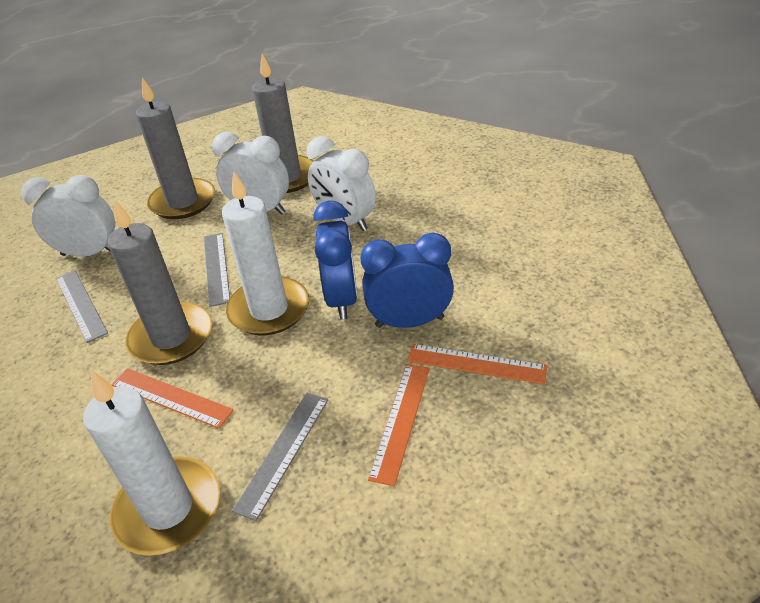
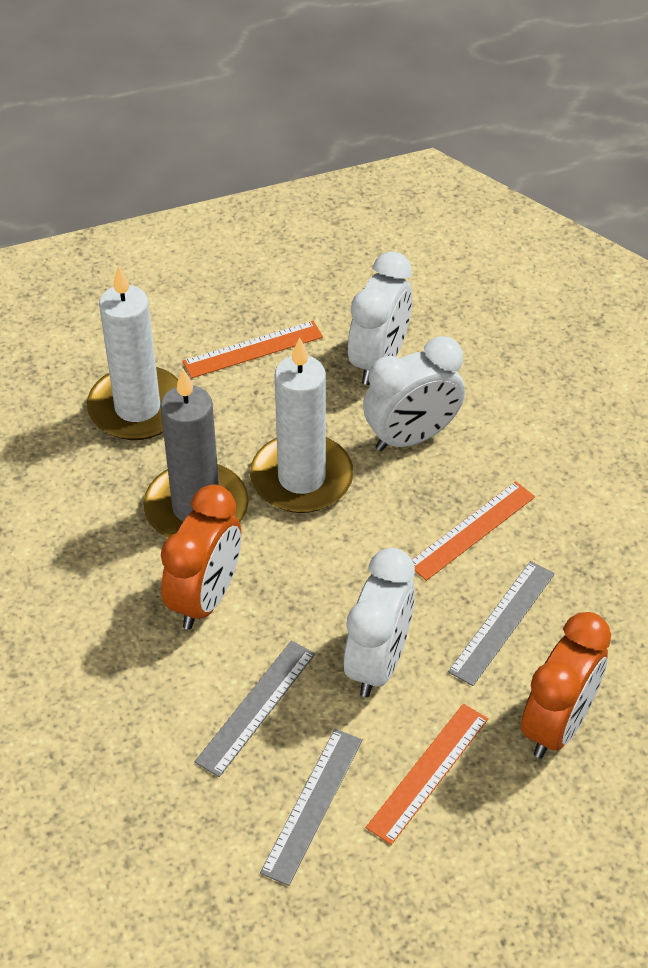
blue clock: 2 -> 0
grey candle: 3 -> 1
orange clock: 0 -> 2

